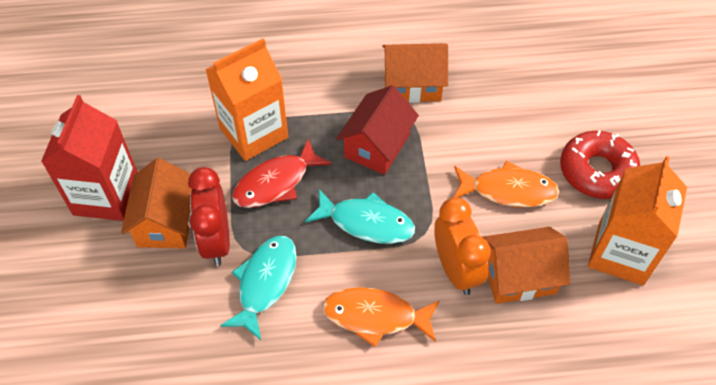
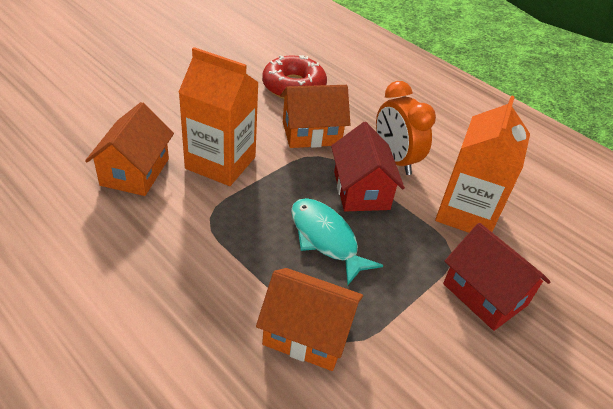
orange fish: 2 -> 0
red carton: 1 -> 0
red clock: 1 -> 0
red fish: 1 -> 0
red house: 1 -> 2
turquoise fish: 2 -> 1

